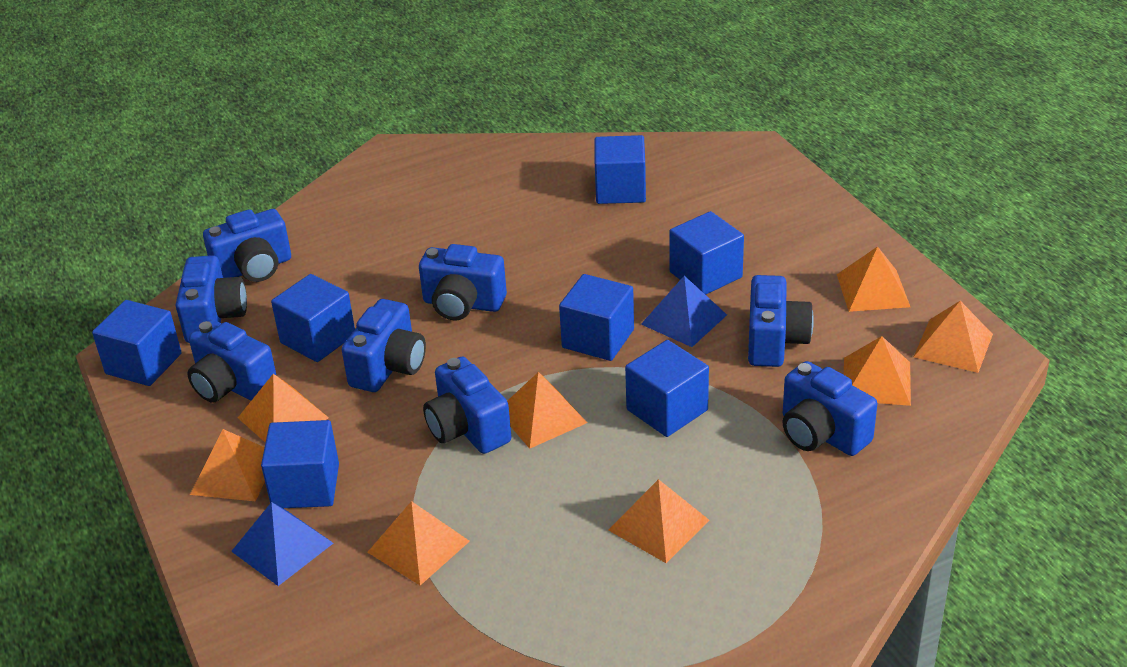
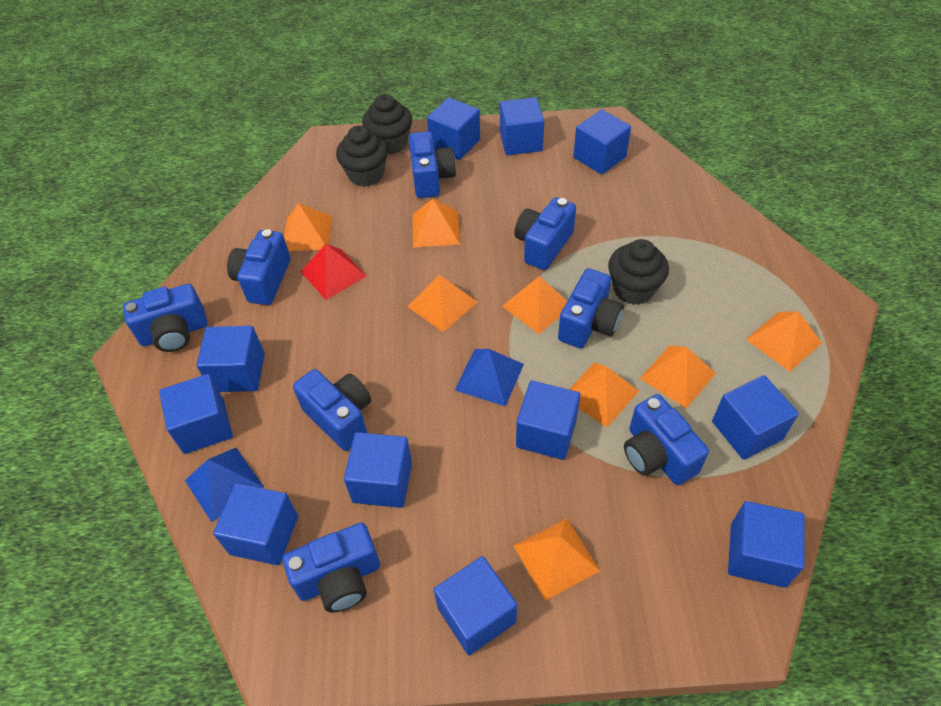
black cupcake: 0 -> 3
blue cube: 7 -> 11
red pyramid: 0 -> 1

